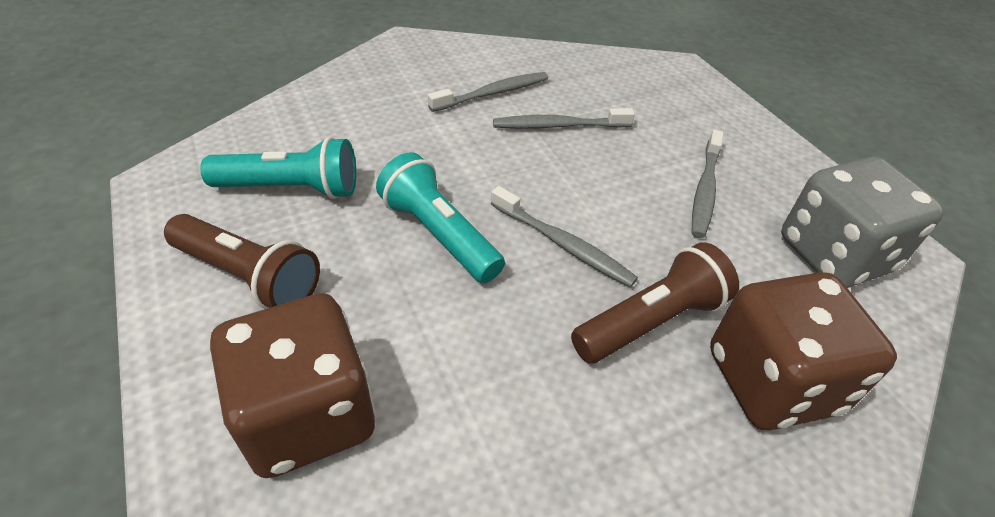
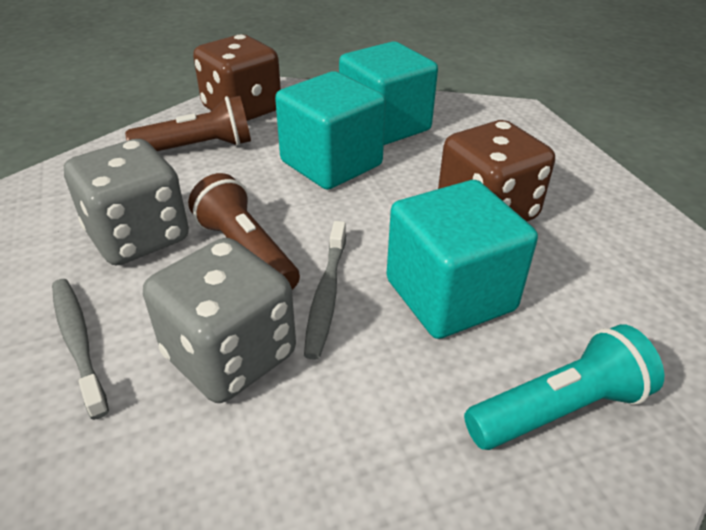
grey dice: 1 -> 2
grey toothbrush: 4 -> 2
turquoise cube: 0 -> 3
turquoise flashlight: 2 -> 1

